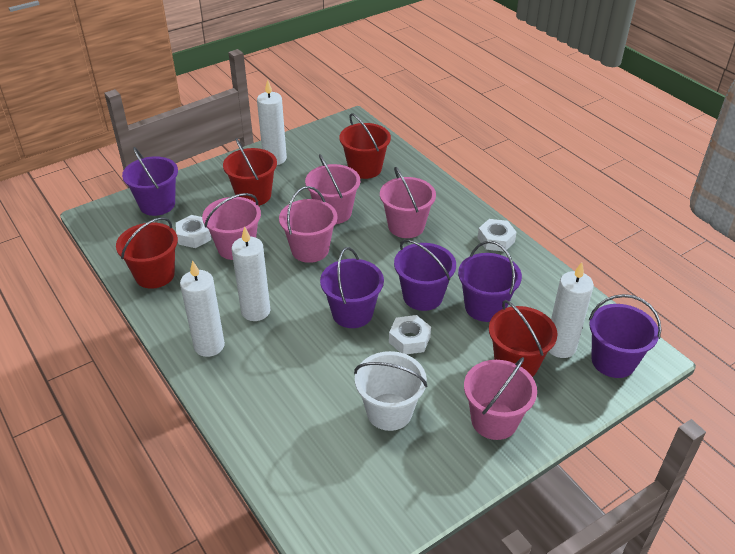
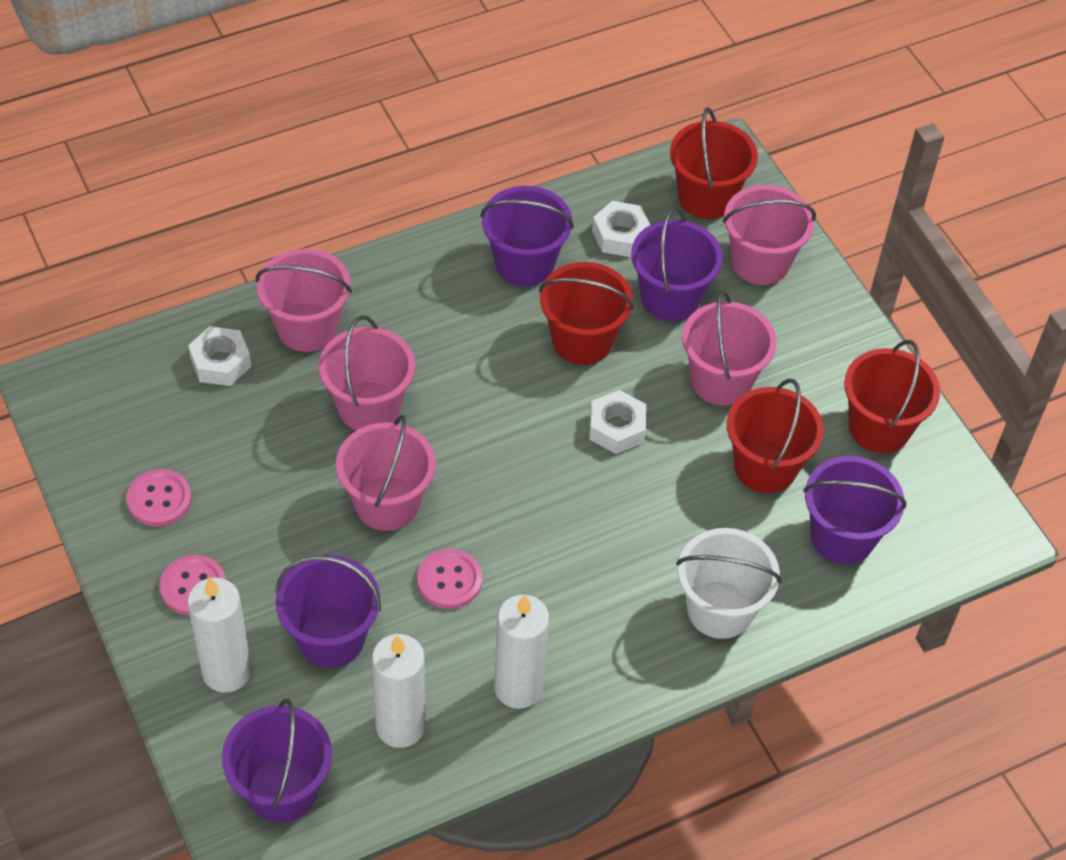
pink button: 0 -> 3
white candle: 4 -> 3

